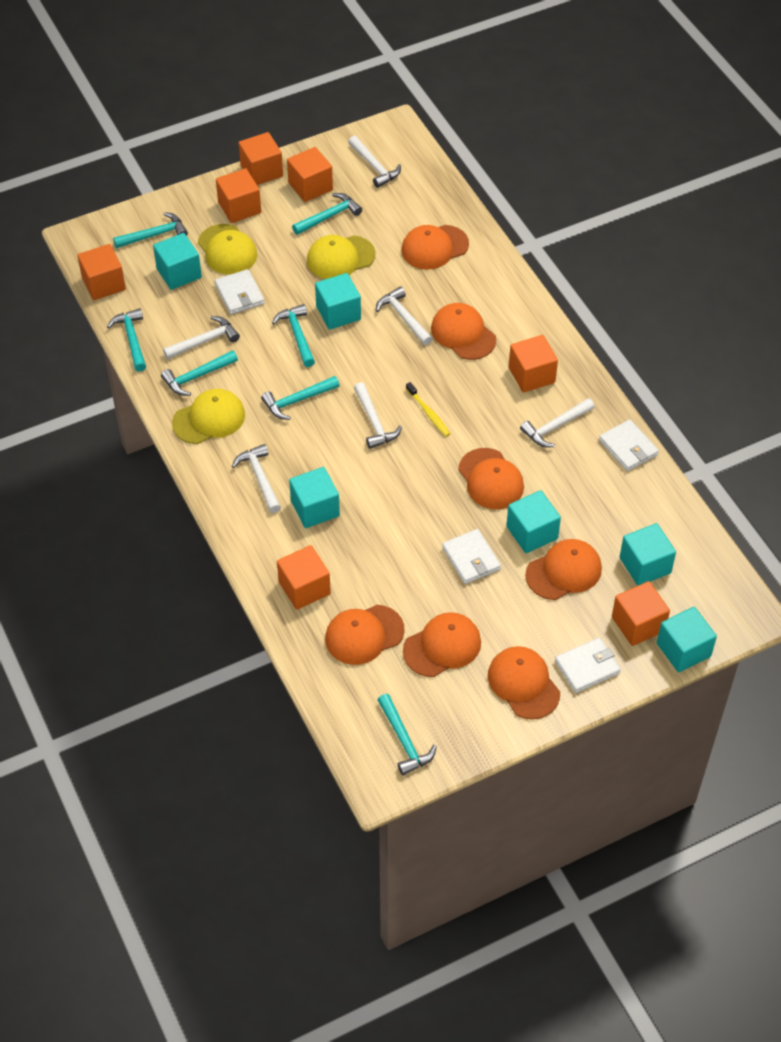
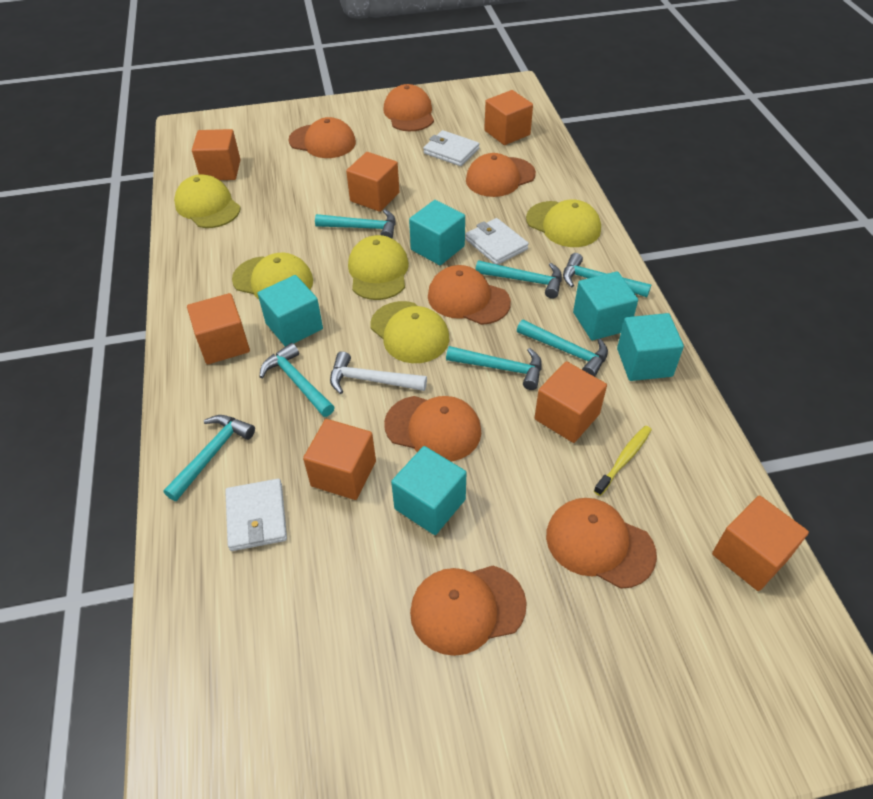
turquoise cube: 6 -> 5
white hammer: 6 -> 1
white wallet: 4 -> 3
yellow cap: 3 -> 5

